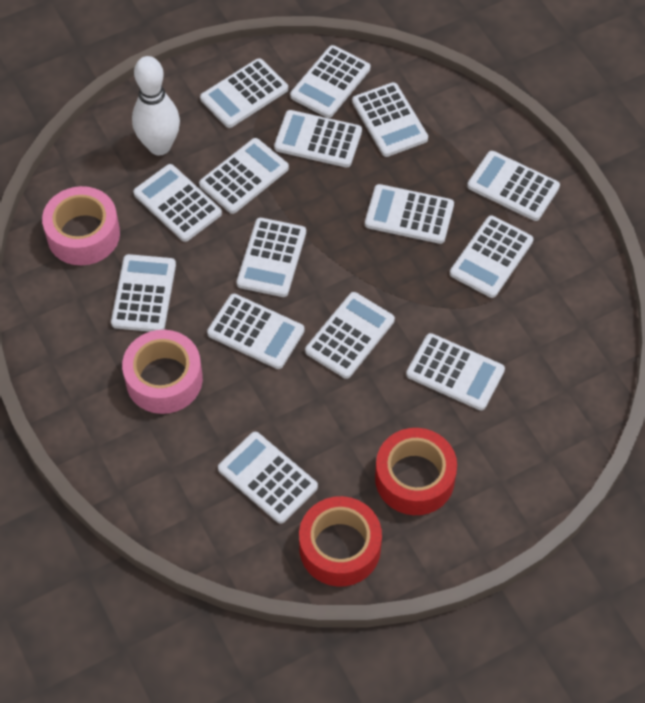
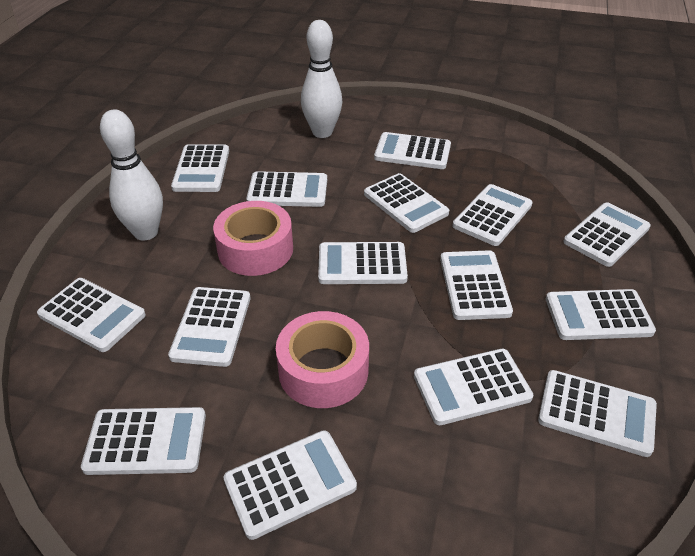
red tape: 2 -> 0
white bowling pin: 1 -> 2

